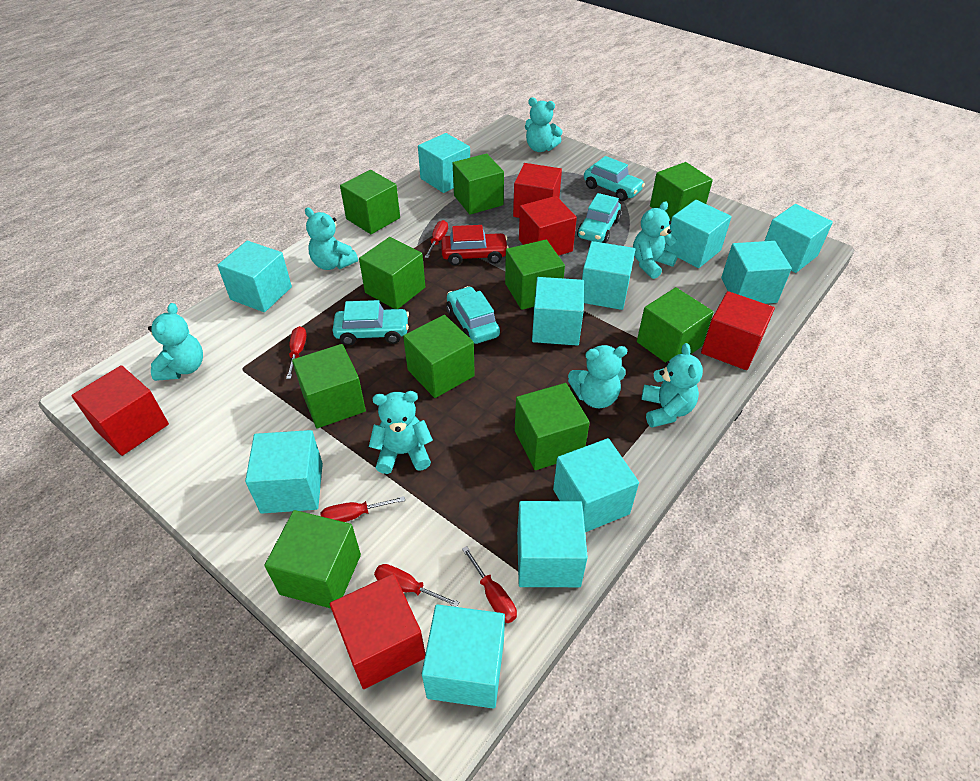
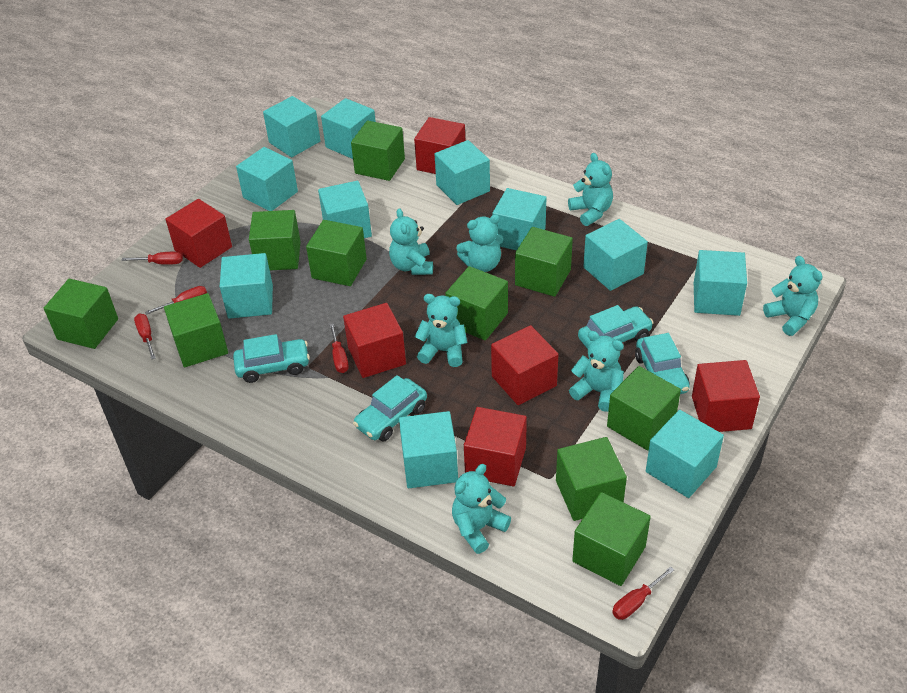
red car: 1 -> 0
red cube: 5 -> 6

